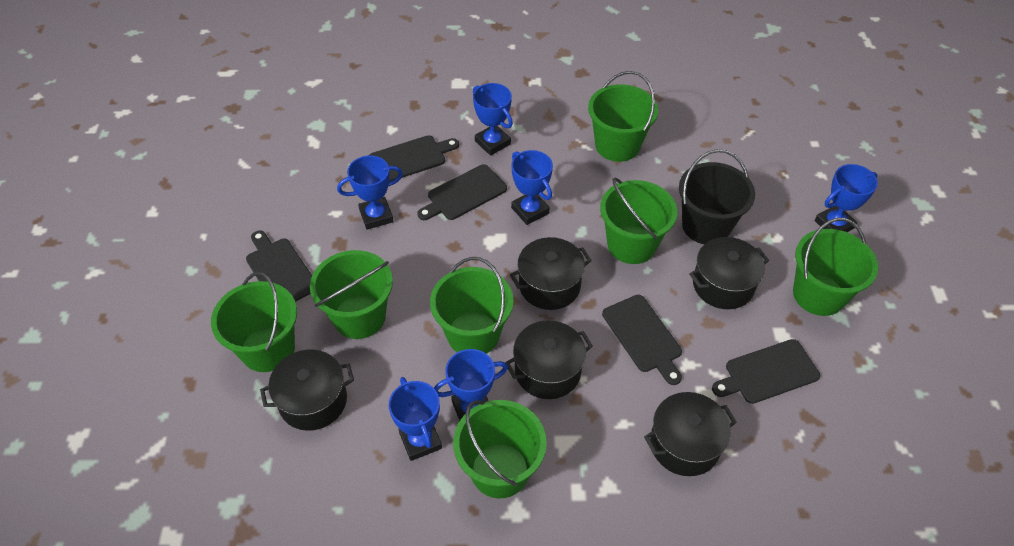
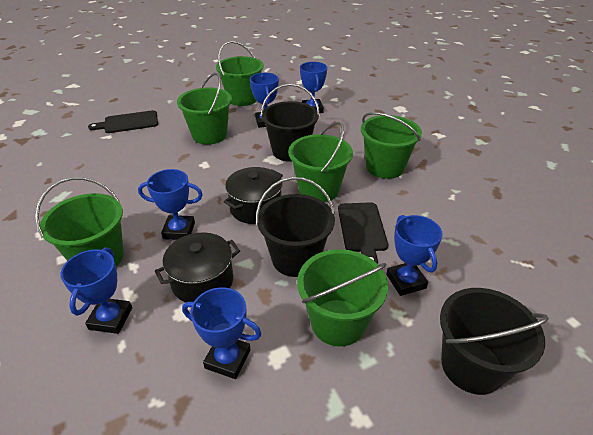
black bucket: 1 -> 3
black cutting board: 5 -> 2
black pot: 5 -> 2
green bucket: 7 -> 6

